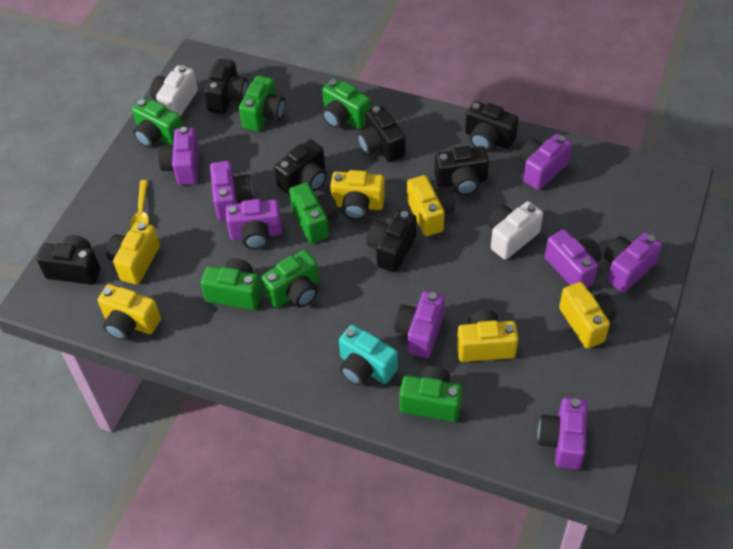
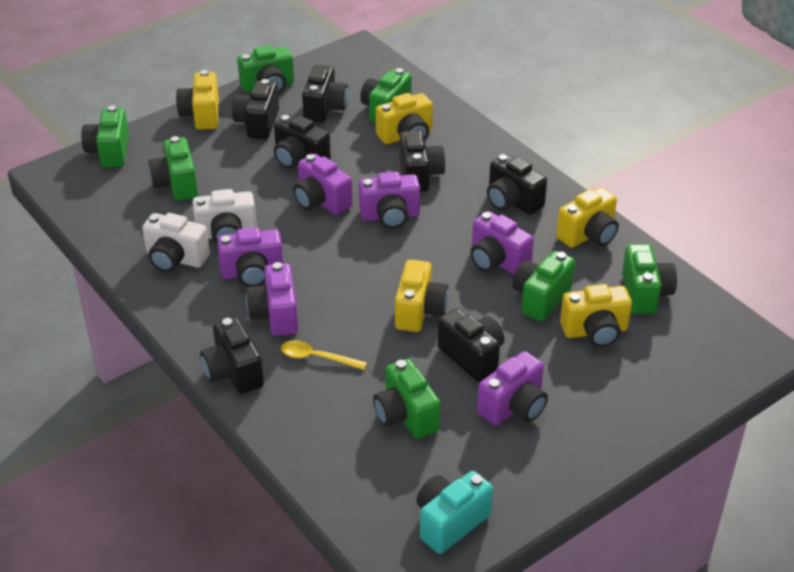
purple camera: 8 -> 6
yellow camera: 6 -> 5

